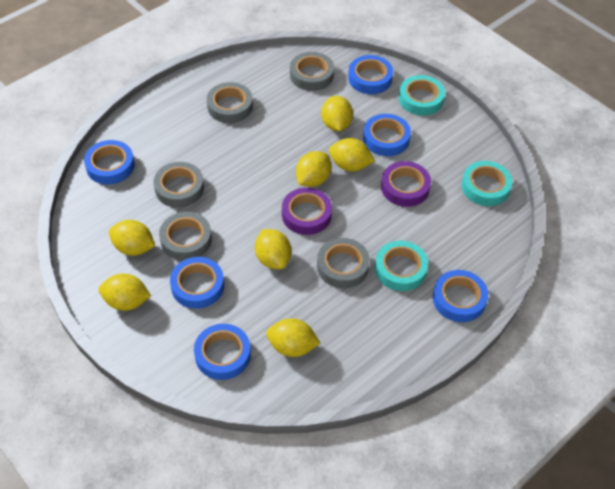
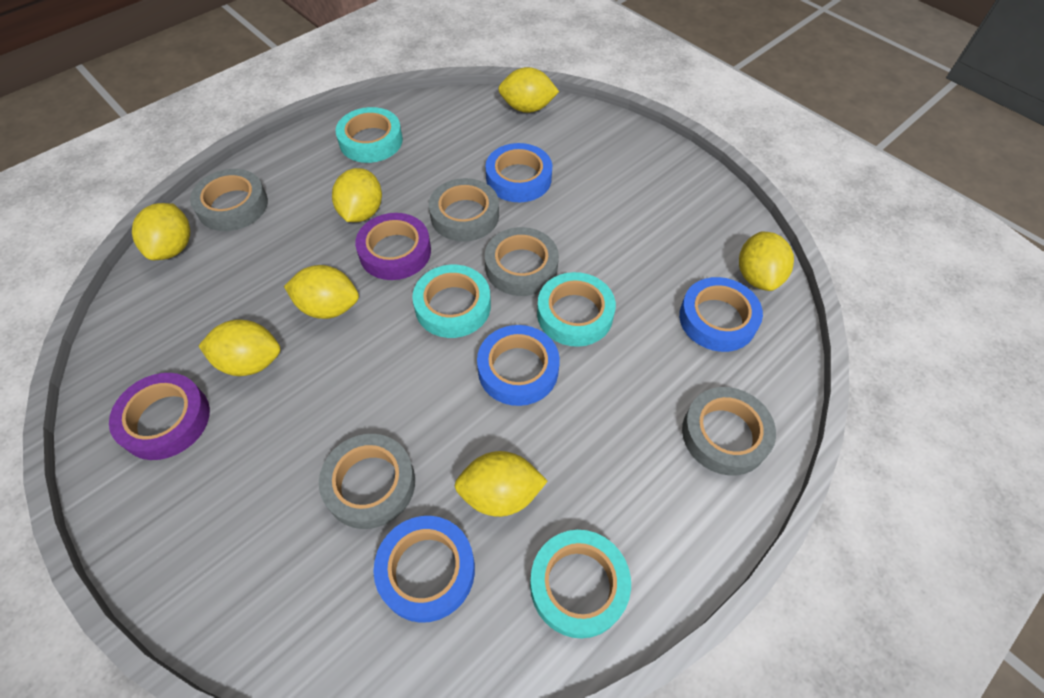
blue tape: 6 -> 4
turquoise tape: 3 -> 4

